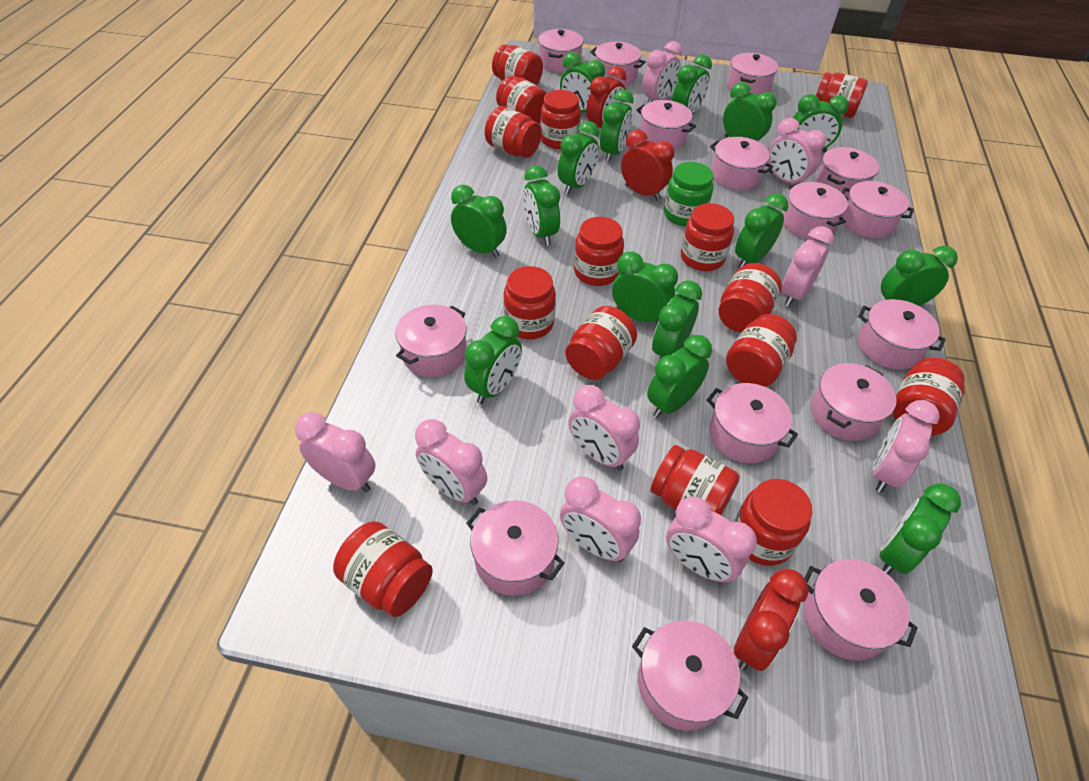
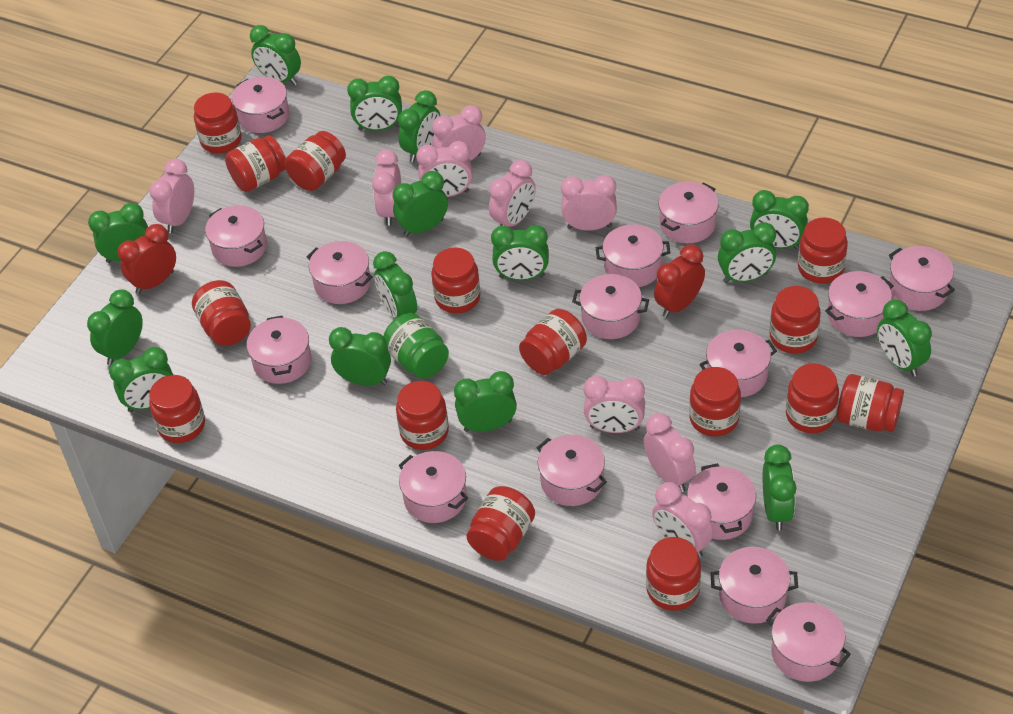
red clock: 3 -> 2

